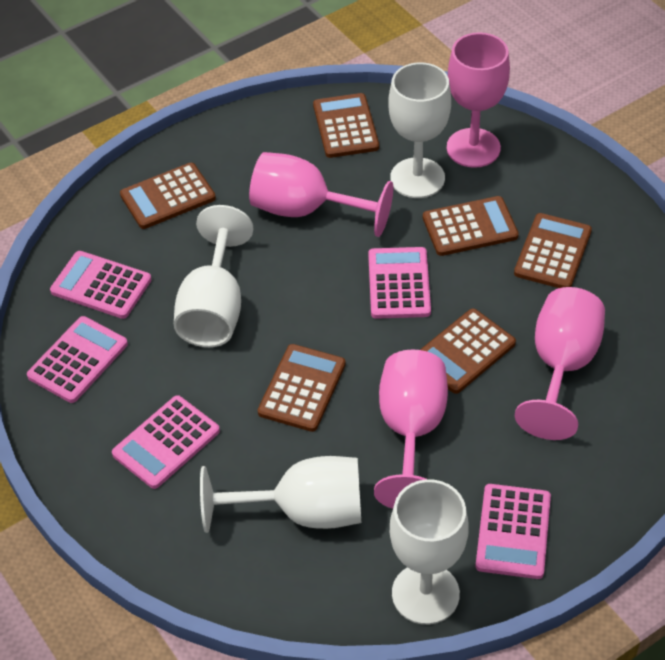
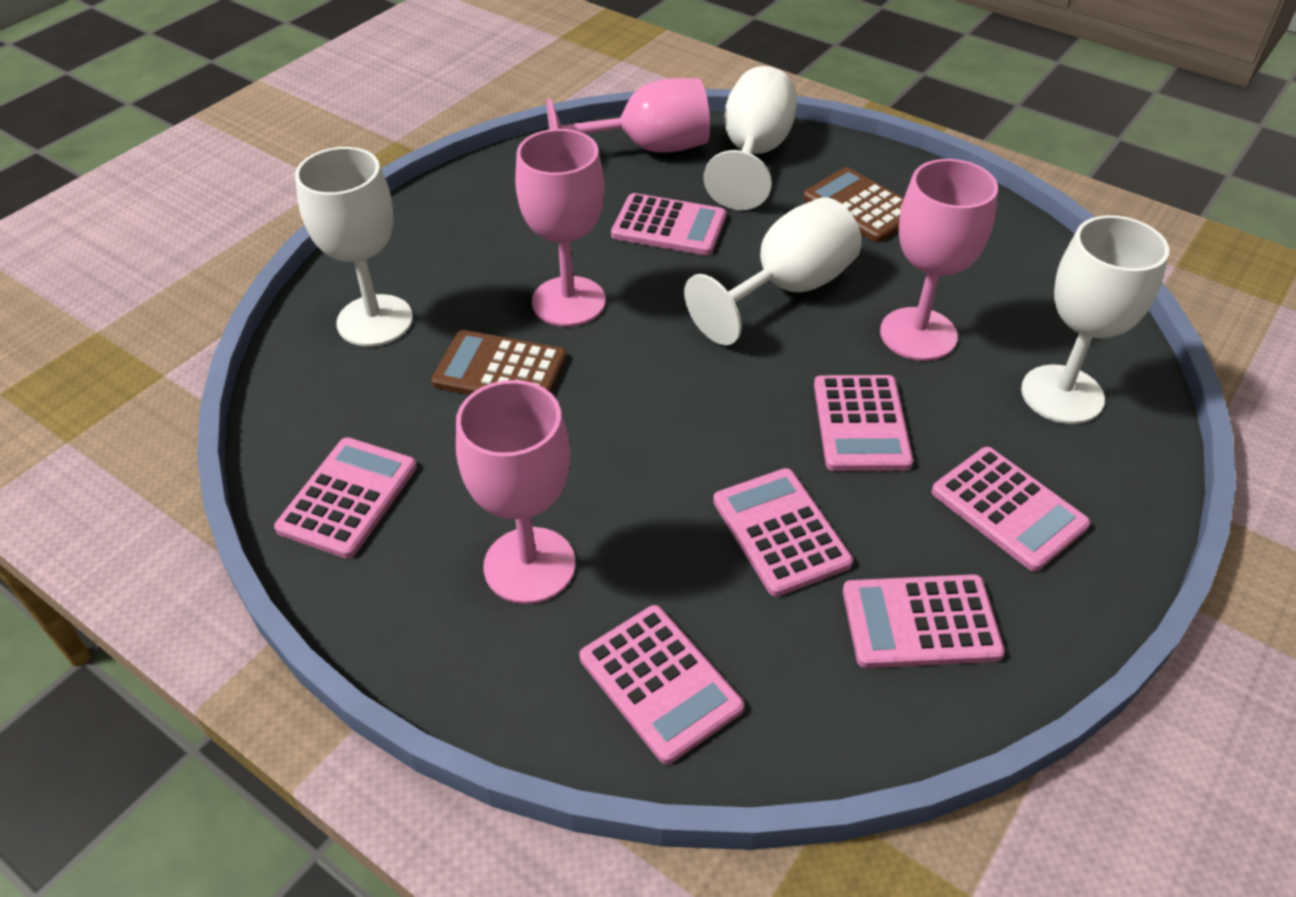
brown calculator: 6 -> 2
pink calculator: 5 -> 7

